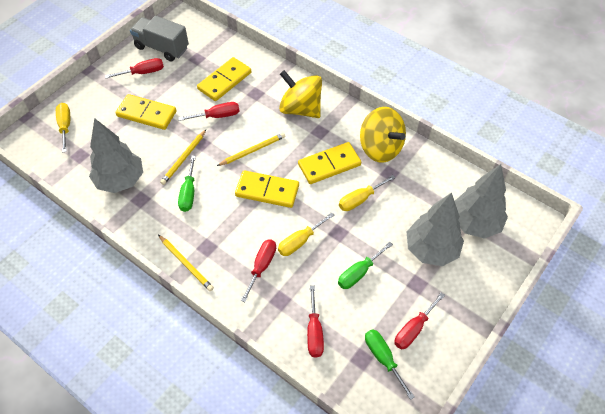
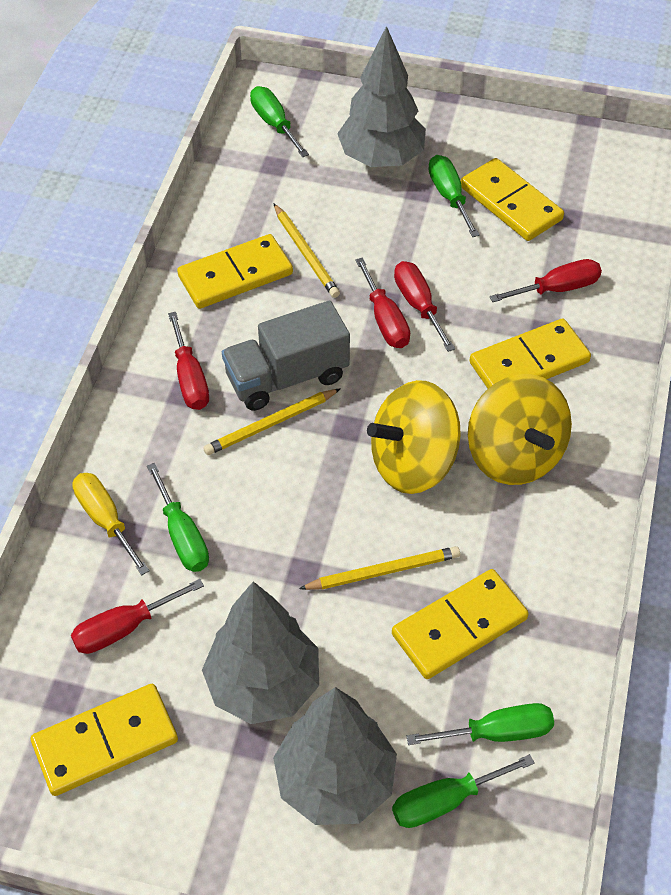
green screwdriver: 3 -> 5
yellow domino: 4 -> 5
yellow screwdriver: 3 -> 1

